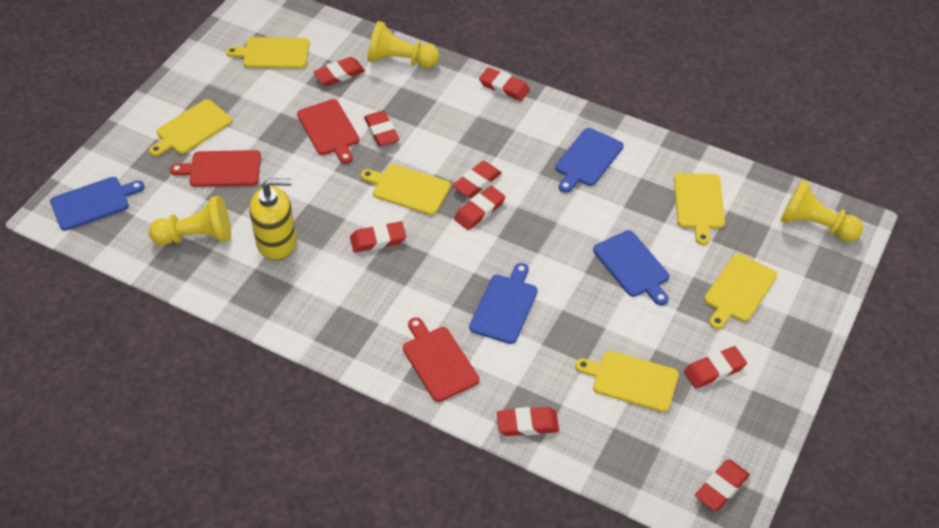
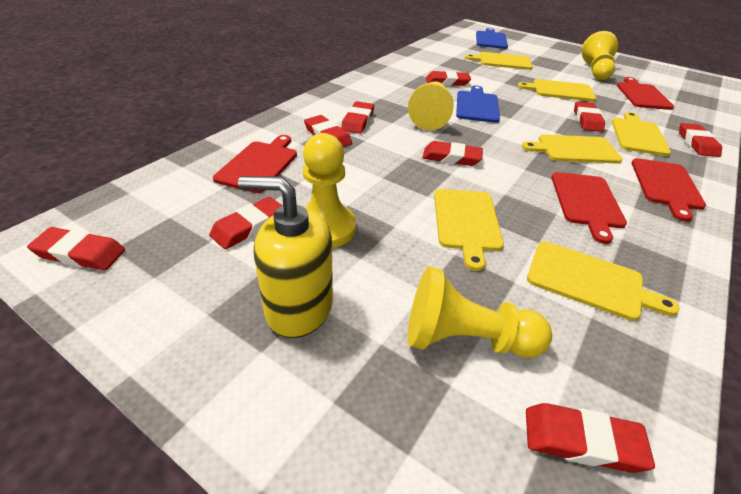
blue cutting board: 4 -> 2
red cutting board: 3 -> 4
yellow pawn: 3 -> 4

